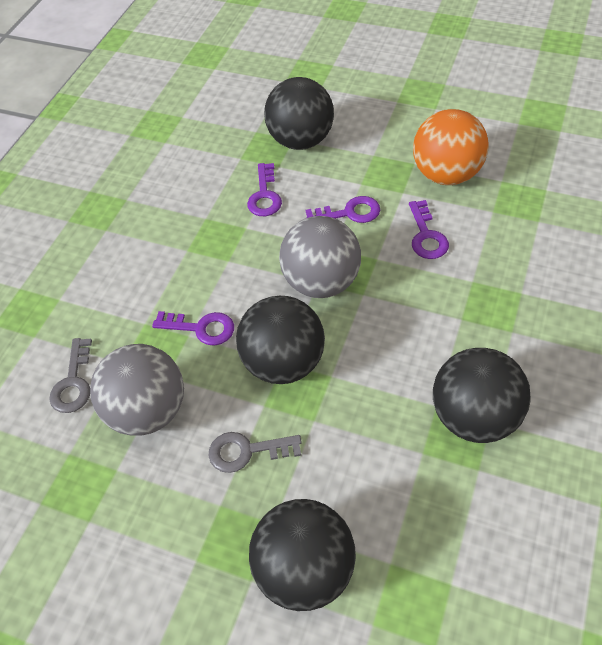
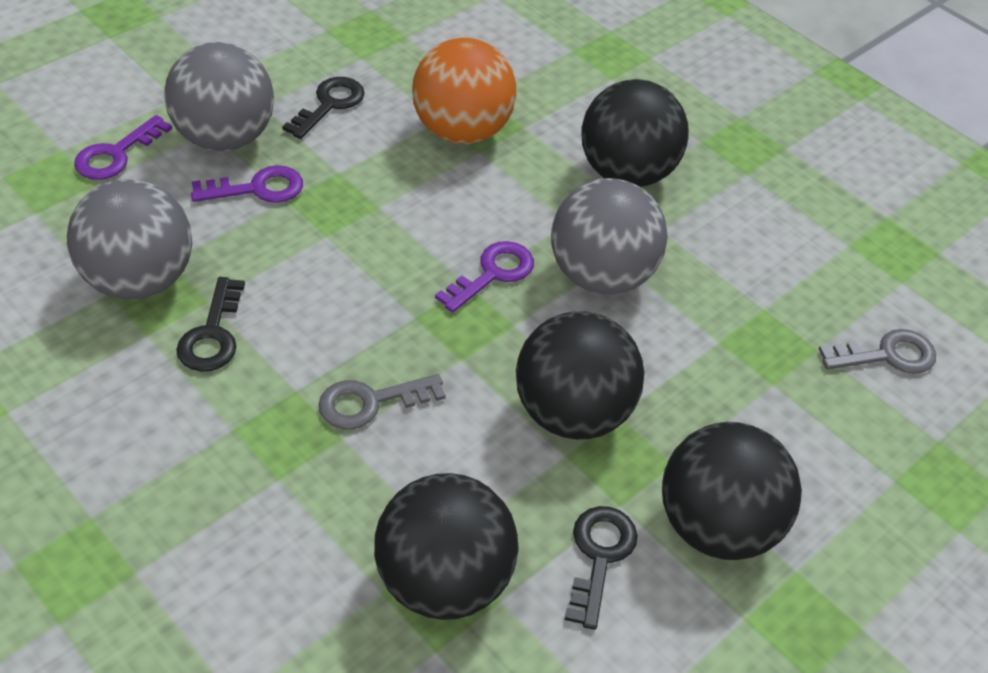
black key: 0 -> 3
grey ball: 2 -> 3
purple key: 4 -> 3

